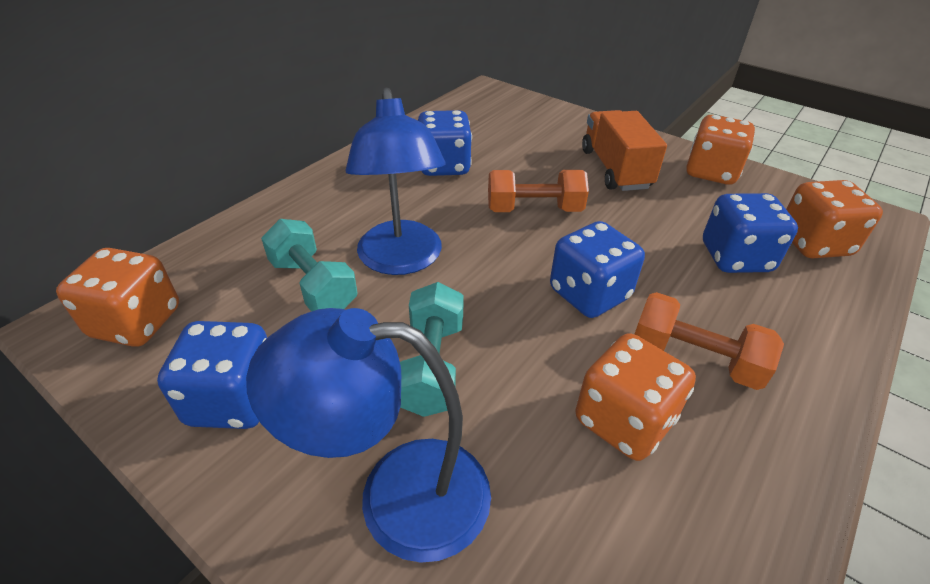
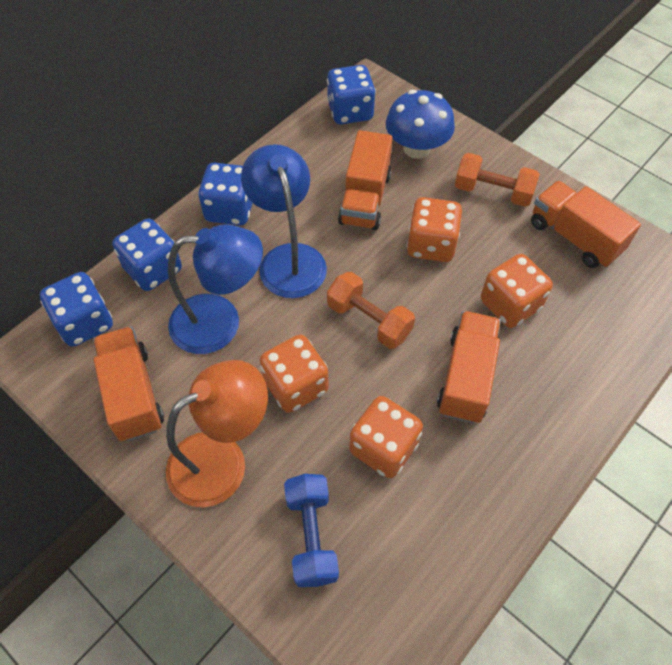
blue dumbbell: 0 -> 1
blue mushroom: 0 -> 1
orange lamp: 0 -> 1
orange truck: 1 -> 4
turquoise dumbbell: 2 -> 0

